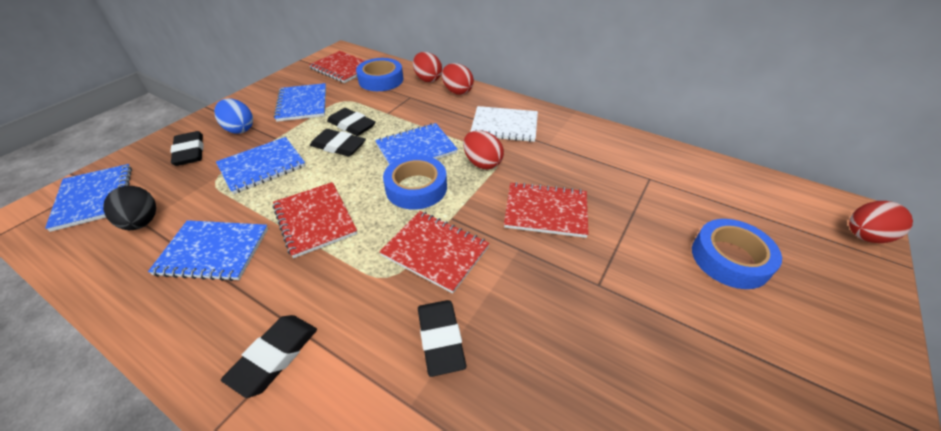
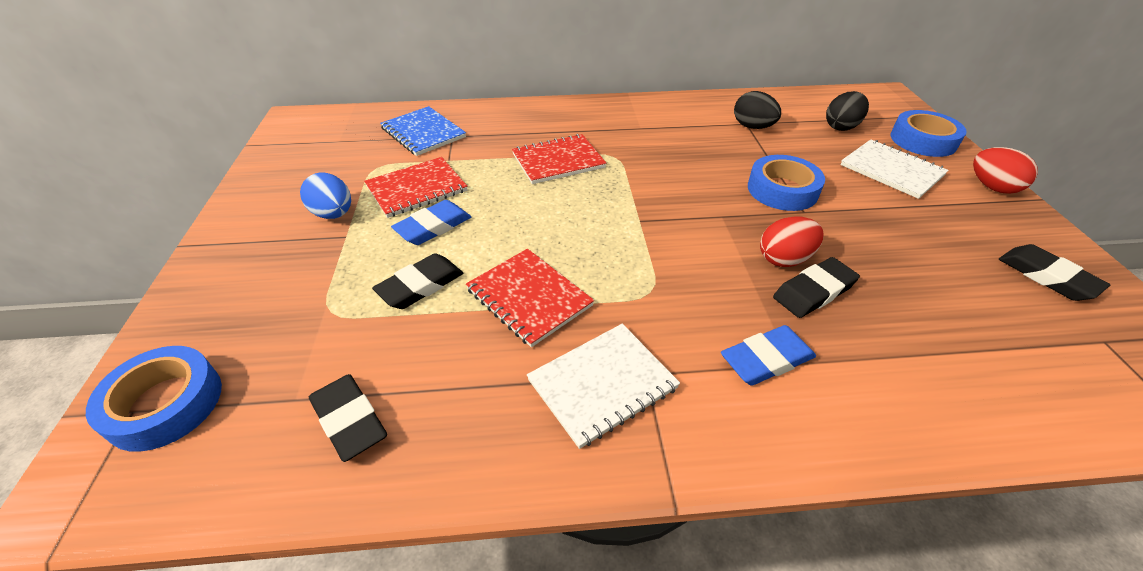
black egg: 1 -> 2
black eraser: 5 -> 4
blue eraser: 0 -> 2
blue notebook: 5 -> 1
red egg: 4 -> 2
red notebook: 4 -> 3
white notebook: 1 -> 2

